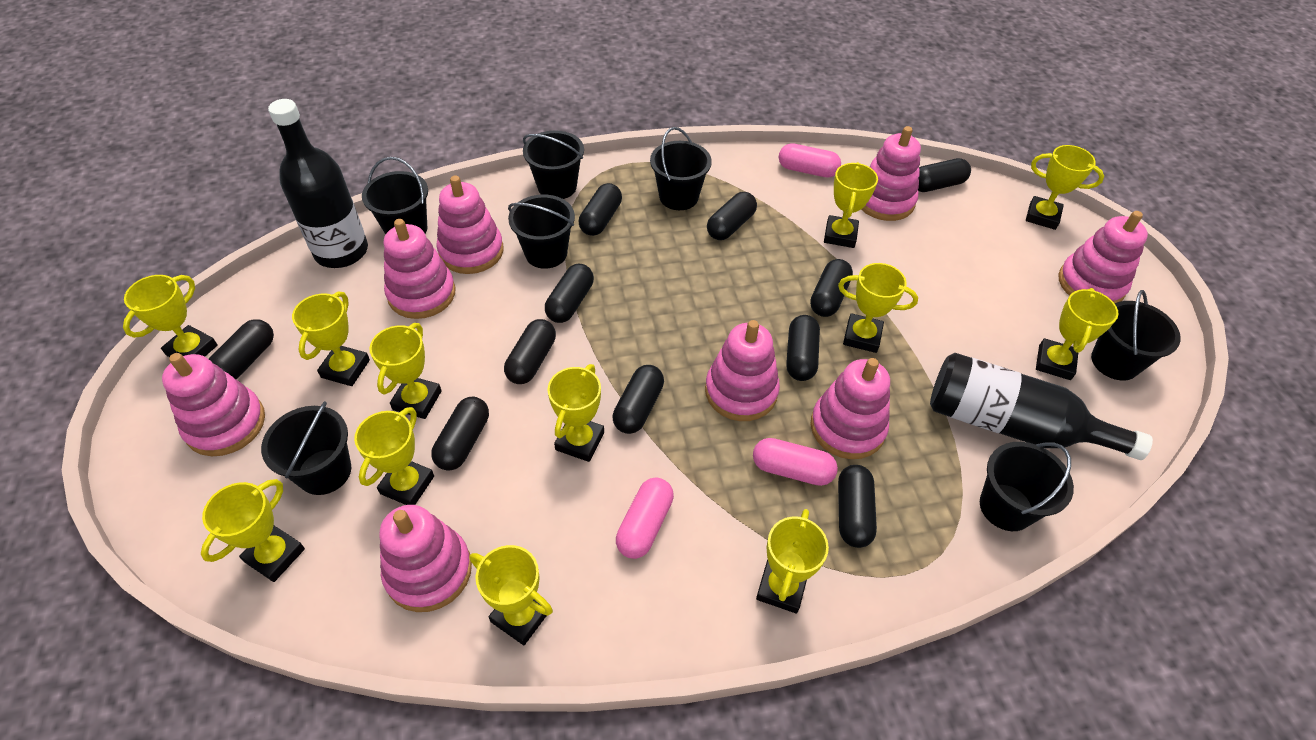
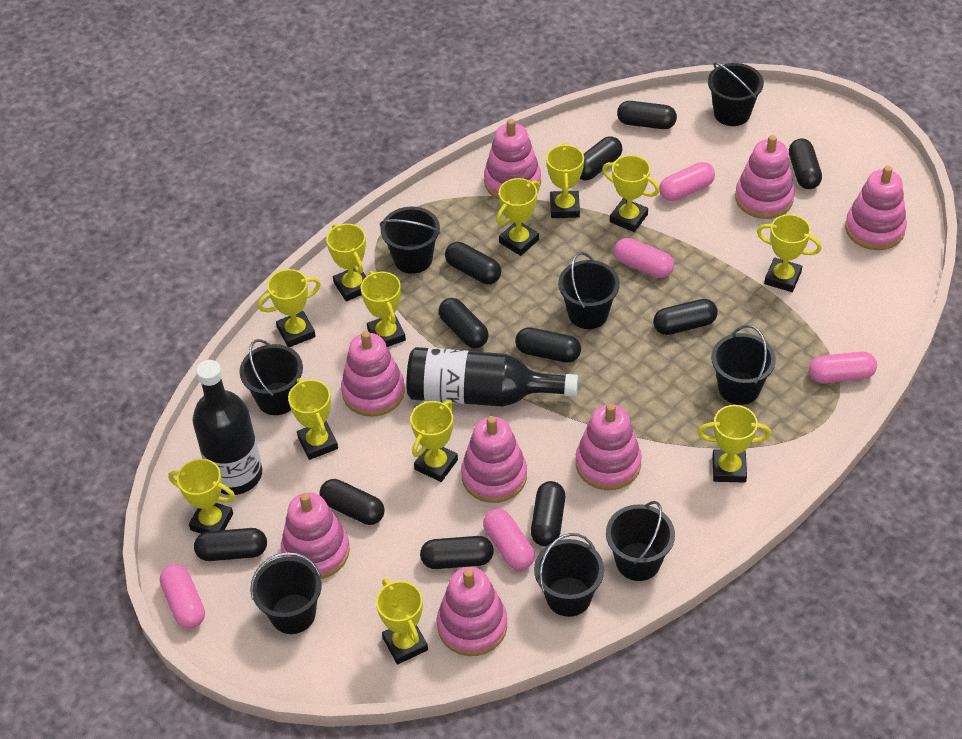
black bucket: 7 -> 8
pink capsule: 3 -> 5

